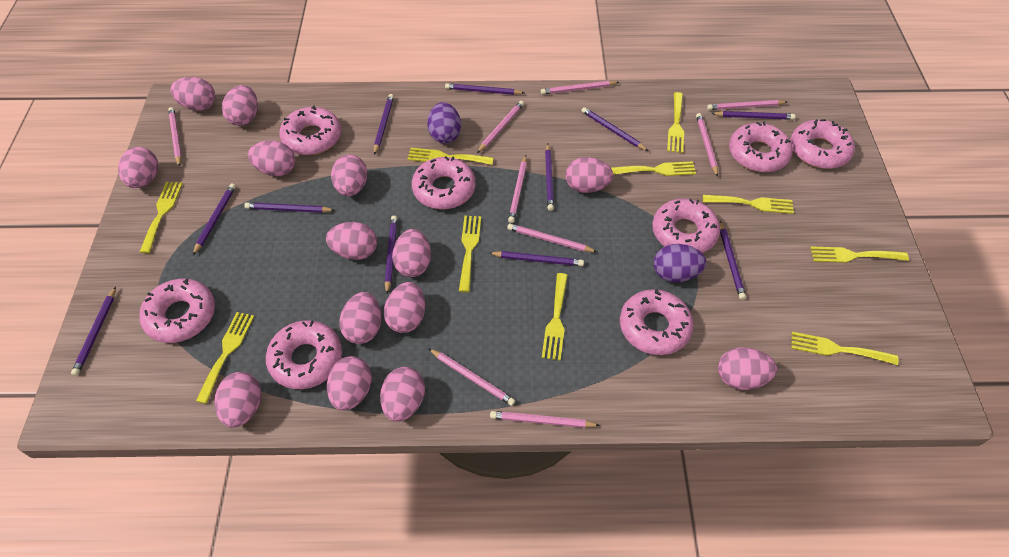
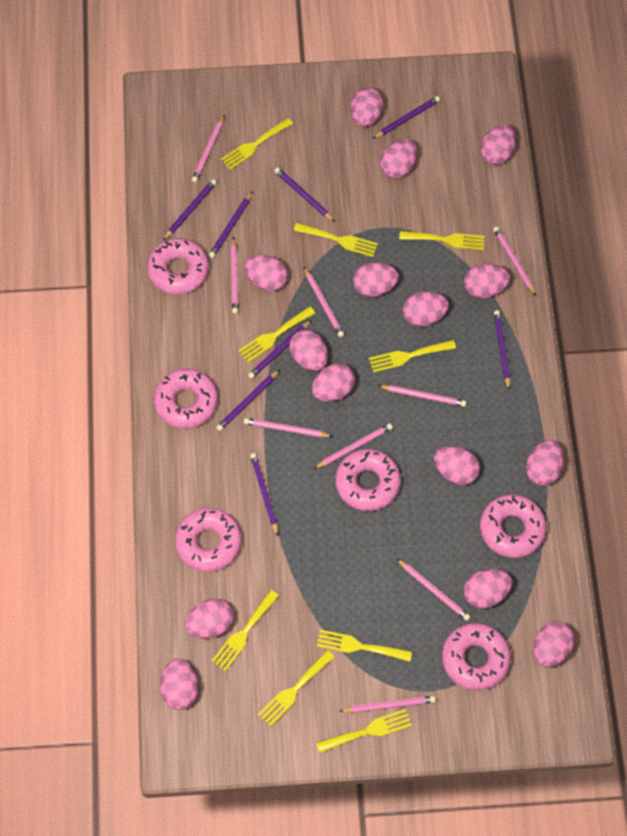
pink donut: 8 -> 6
pink egg: 14 -> 15
purple egg: 2 -> 0
purple pencil: 11 -> 8
yellow fork: 10 -> 9

